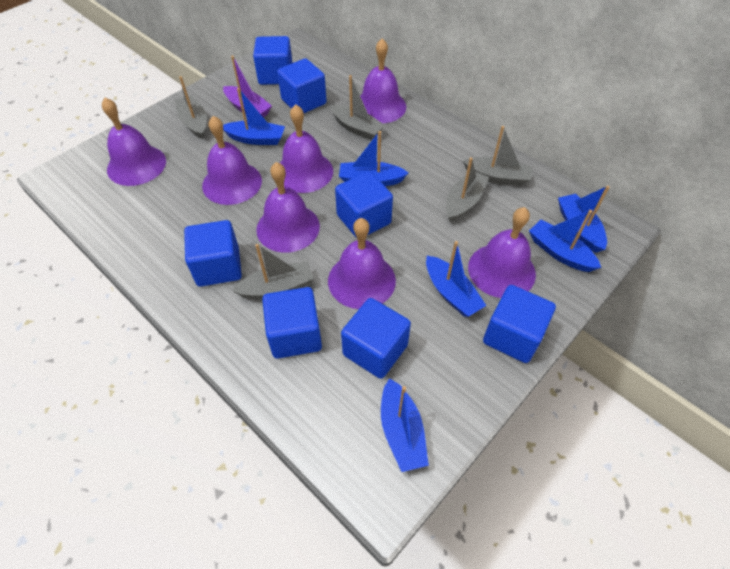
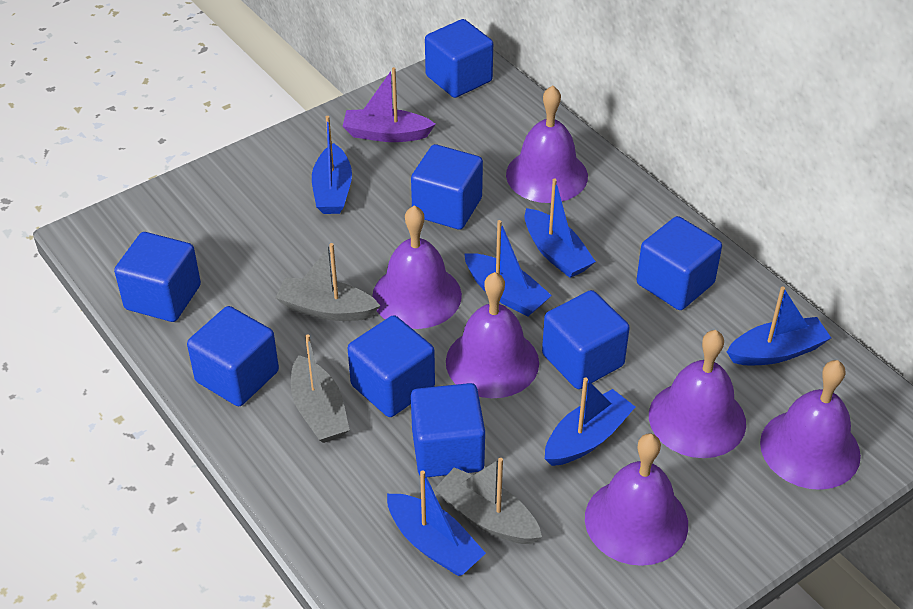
blue cube: 7 -> 8
grey boat: 5 -> 3
purple bell: 7 -> 6

